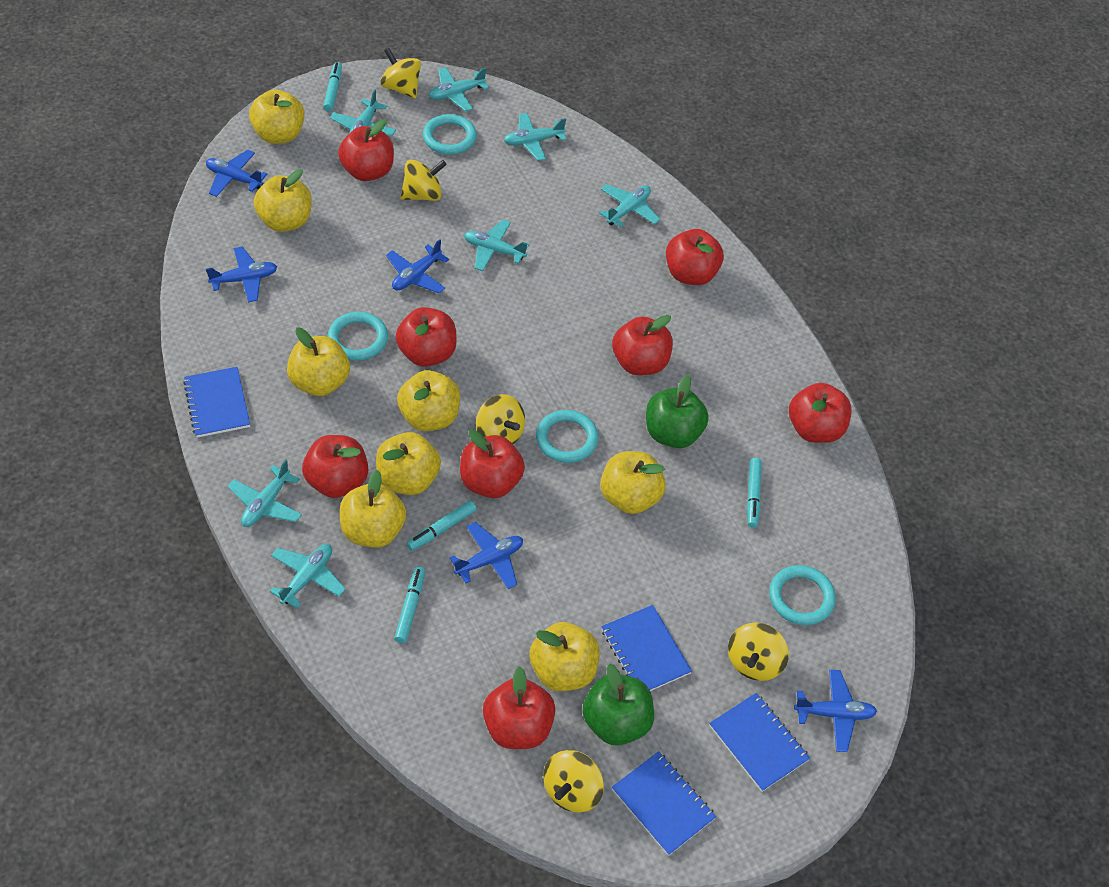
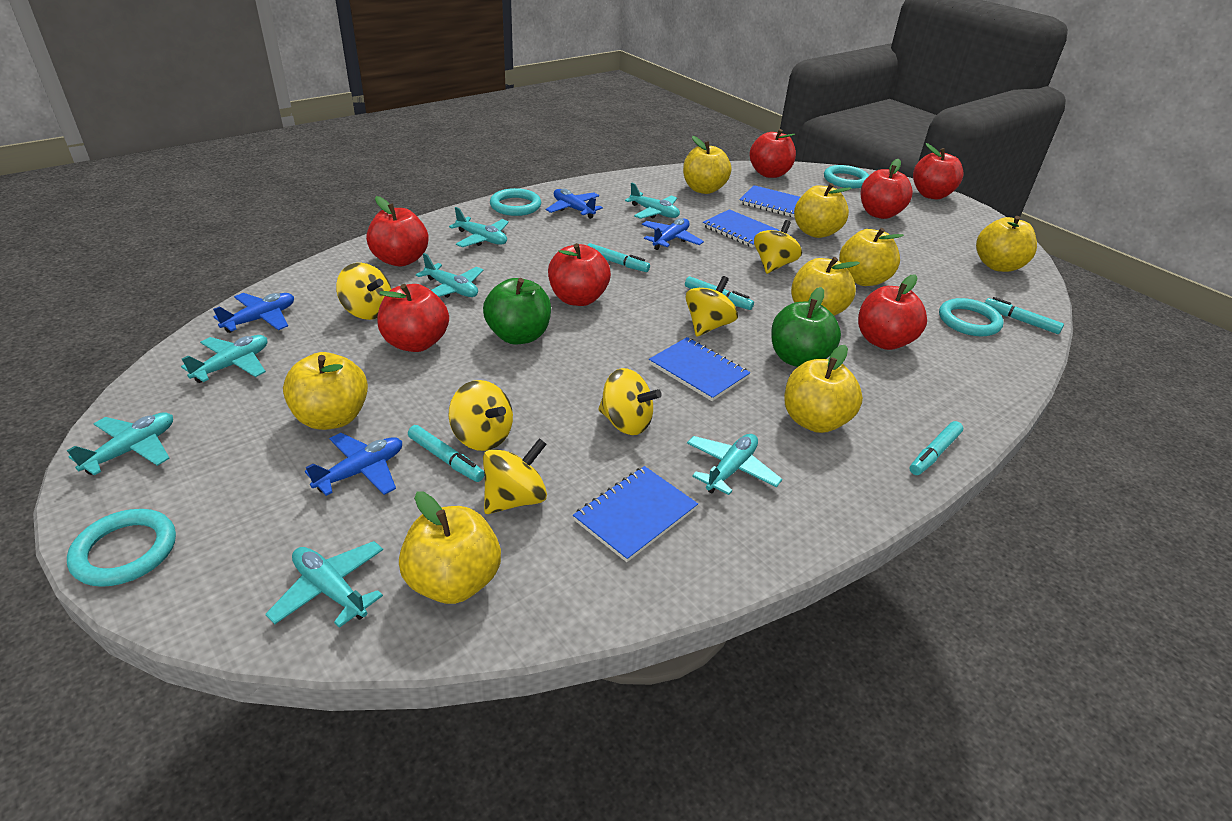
blue plane: 5 -> 4
red apple: 8 -> 7
turquoise marker: 4 -> 5
yellow spinning top: 5 -> 6

